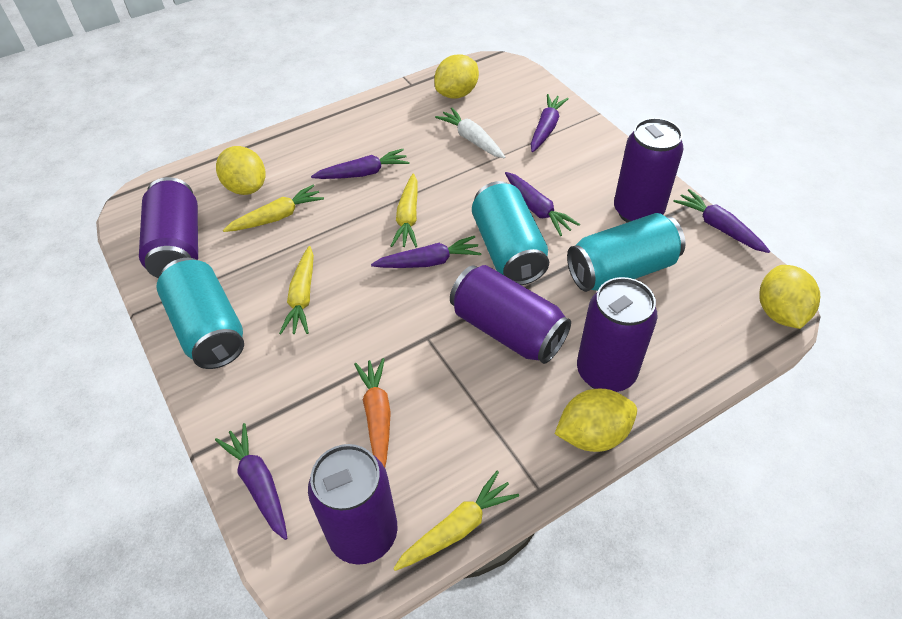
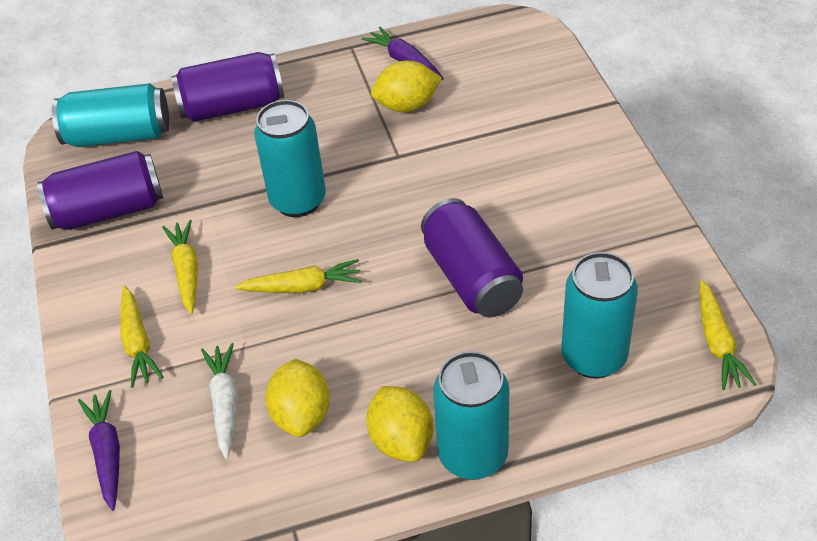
orange carrot: 1 -> 0
purple can: 5 -> 3
purple carrot: 6 -> 2
turquoise can: 3 -> 4
yellow lemon: 4 -> 3

